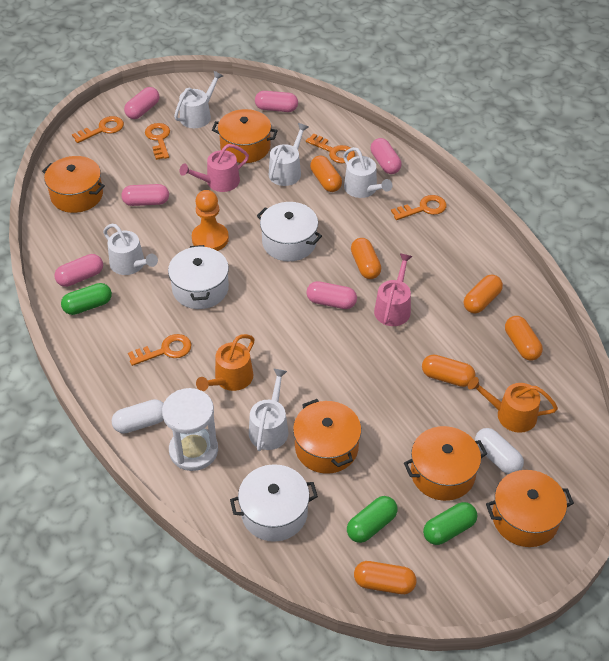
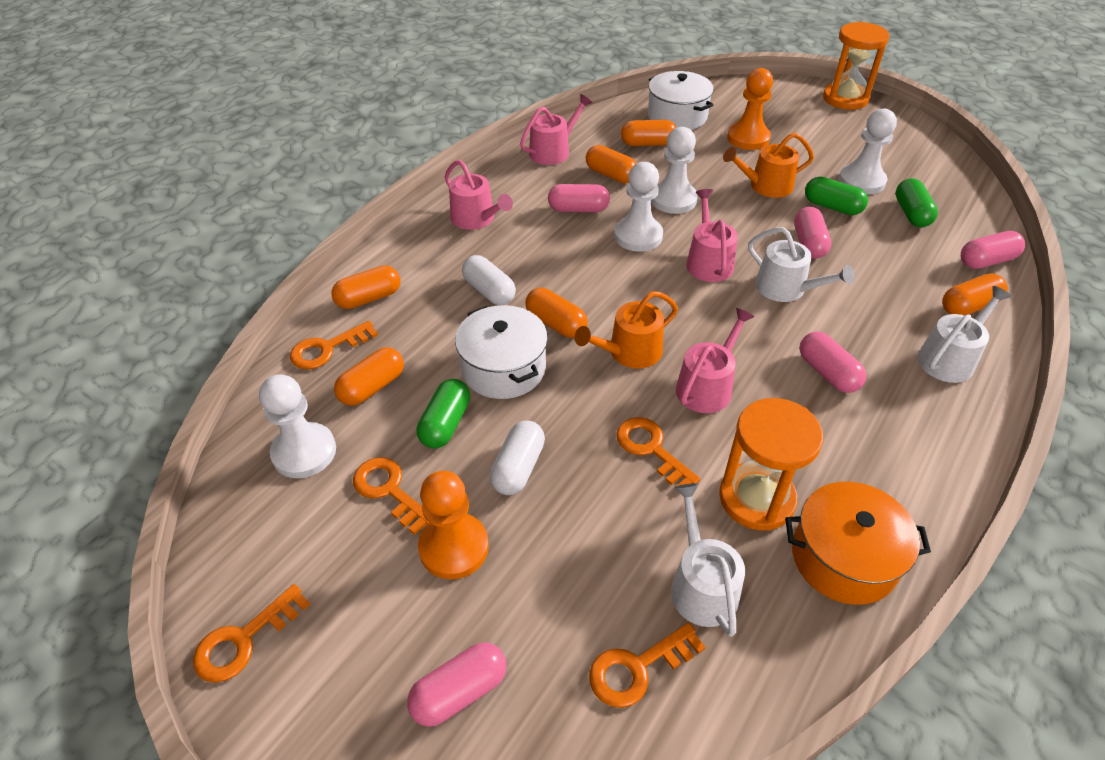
orange hourglass: 0 -> 2
orange pawn: 1 -> 2
orange pot: 5 -> 1
pink capsule: 6 -> 5
pink watering can: 2 -> 4
white hourglass: 1 -> 0
white pawn: 0 -> 4
white pot: 3 -> 2
white watering can: 5 -> 3

